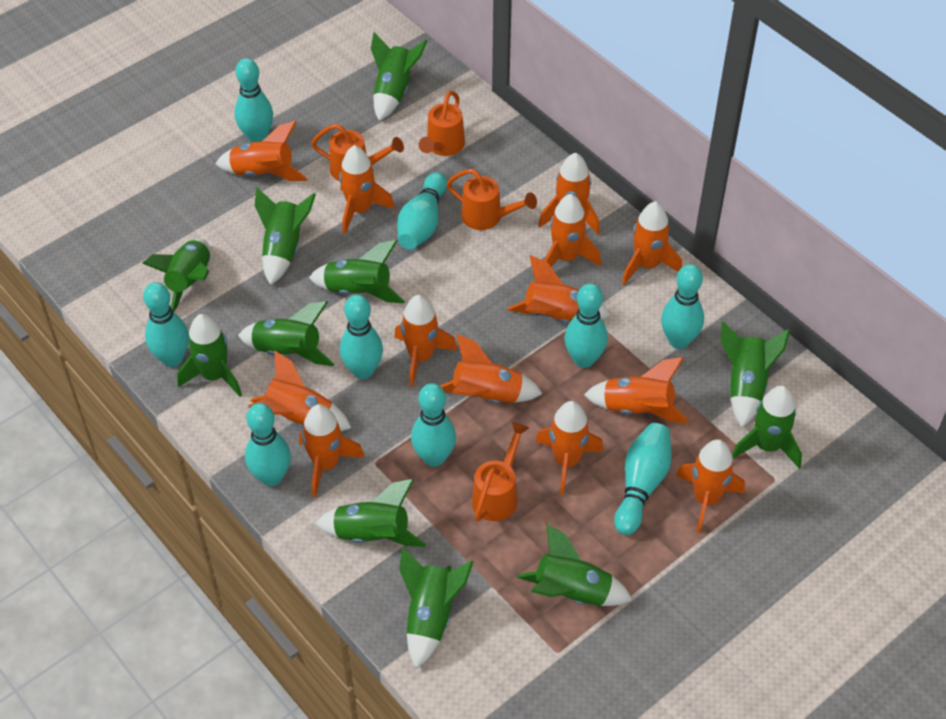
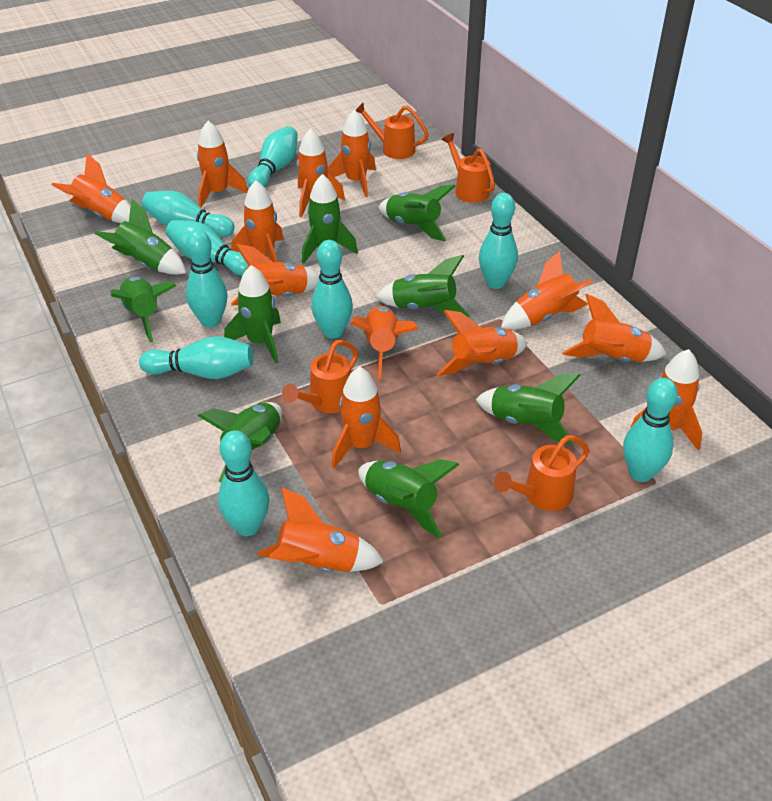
green rocket: 11 -> 9

